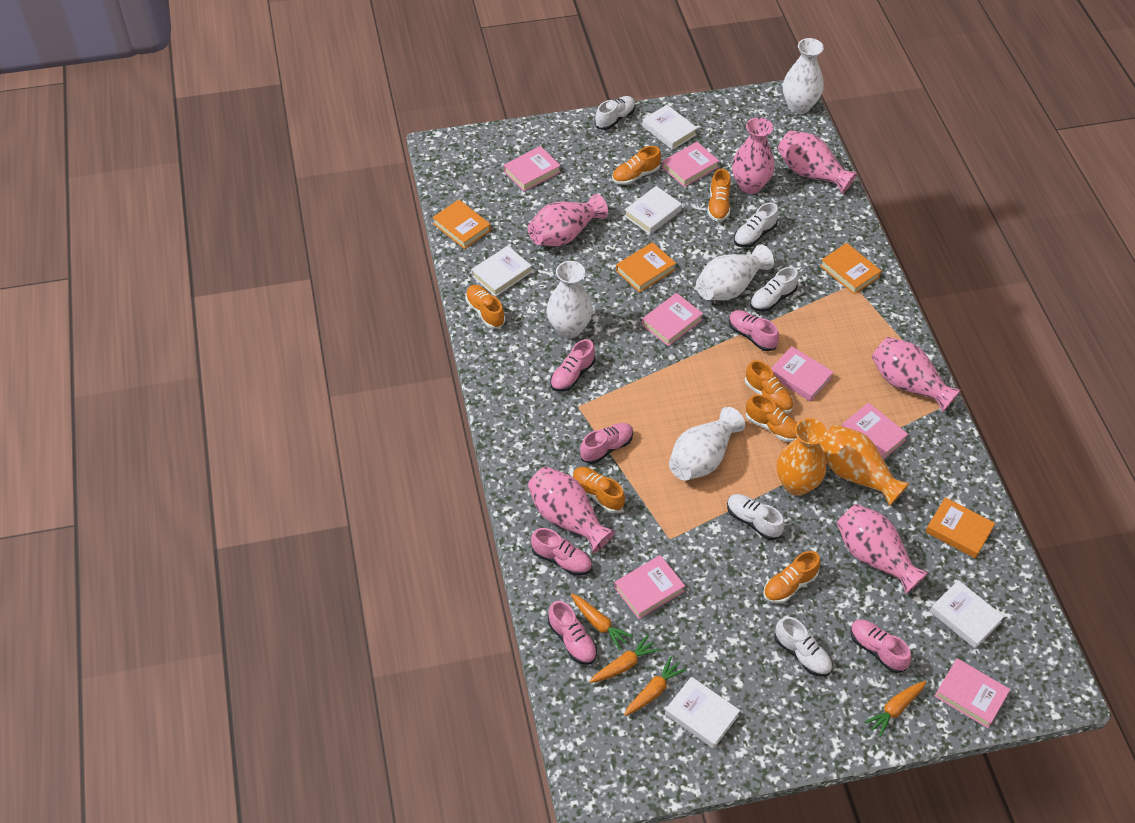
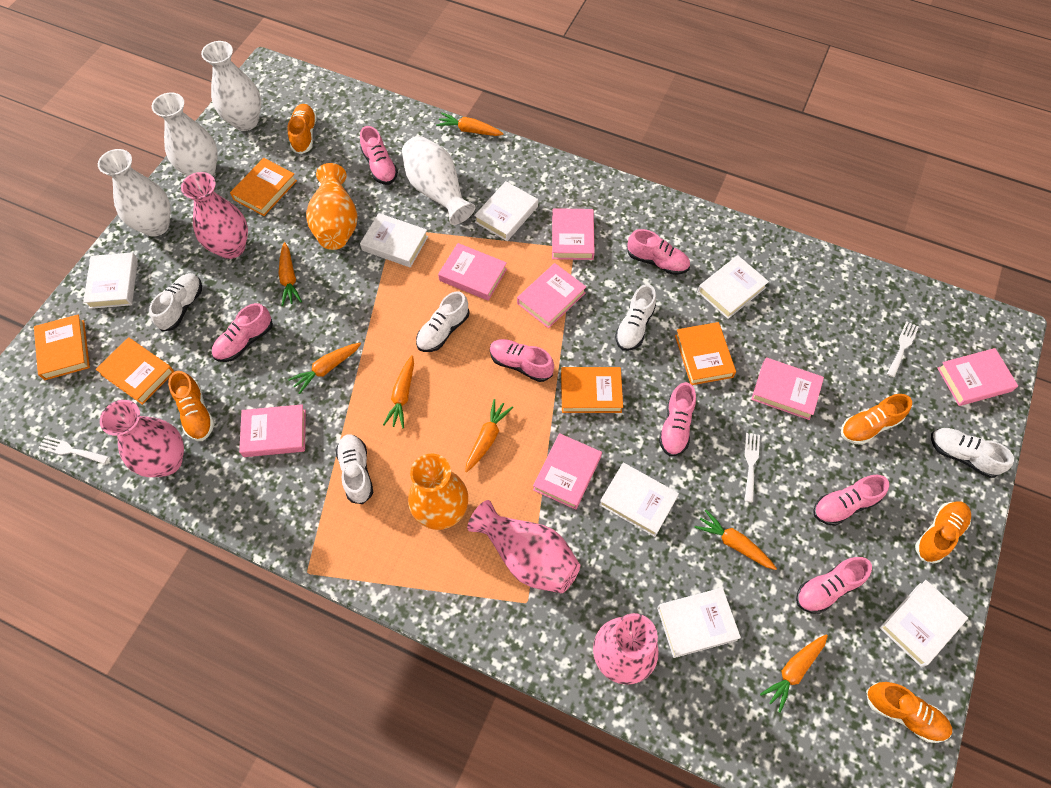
orange book: 4 -> 5
orange carrot: 4 -> 7
orange shoe: 7 -> 5
pink shoe: 6 -> 7
pink vase: 6 -> 4
white book: 5 -> 7
white fork: 0 -> 3

